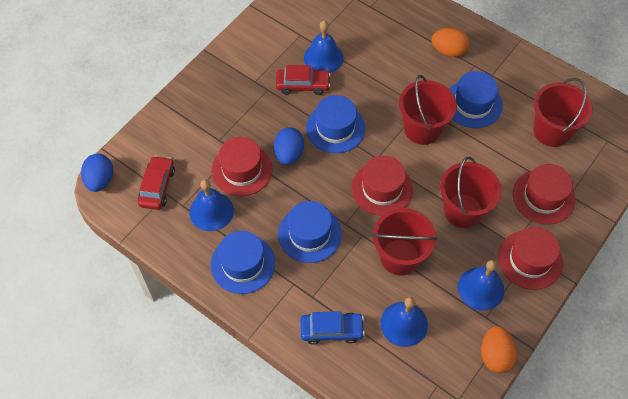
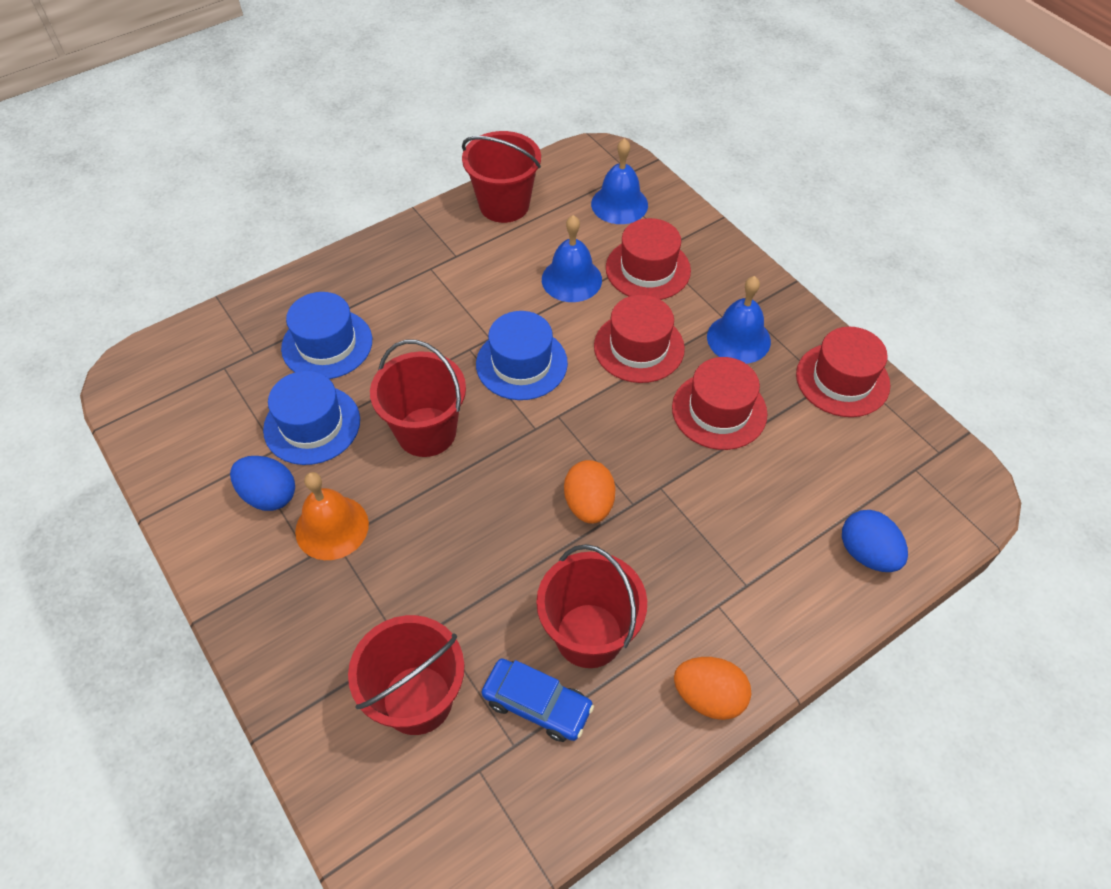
blue bell: 4 -> 3
blue hat: 4 -> 3
orange bell: 0 -> 1
red car: 2 -> 0

